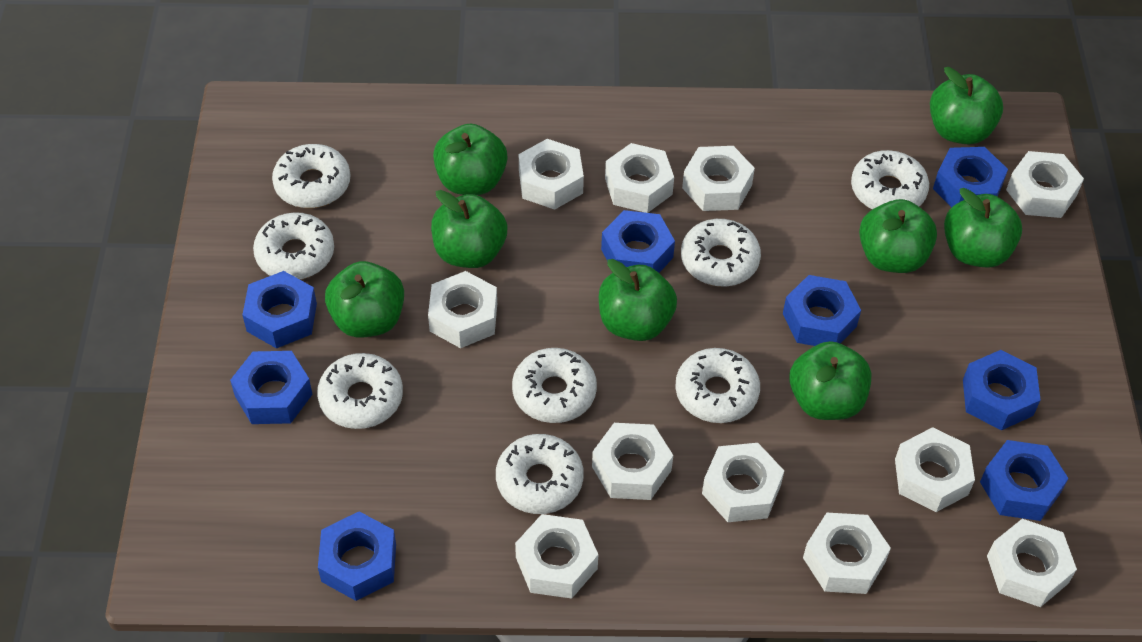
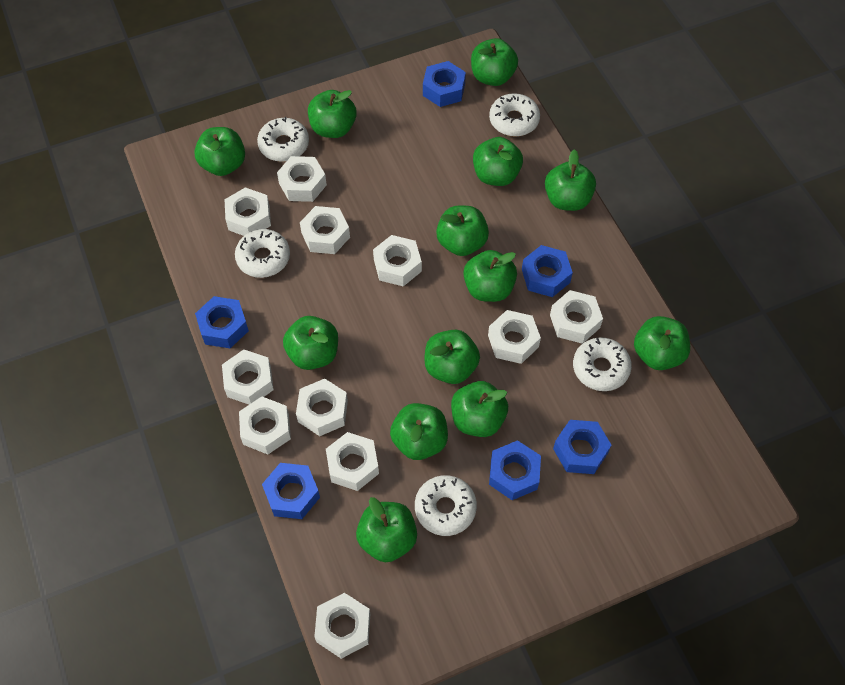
blue nut: 8 -> 6
green apple: 8 -> 13
white donut: 8 -> 5

